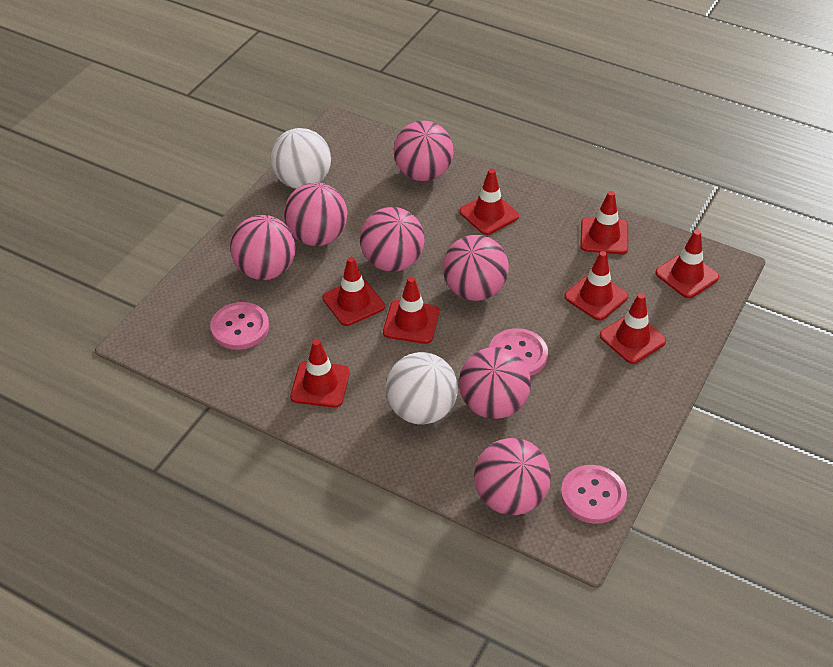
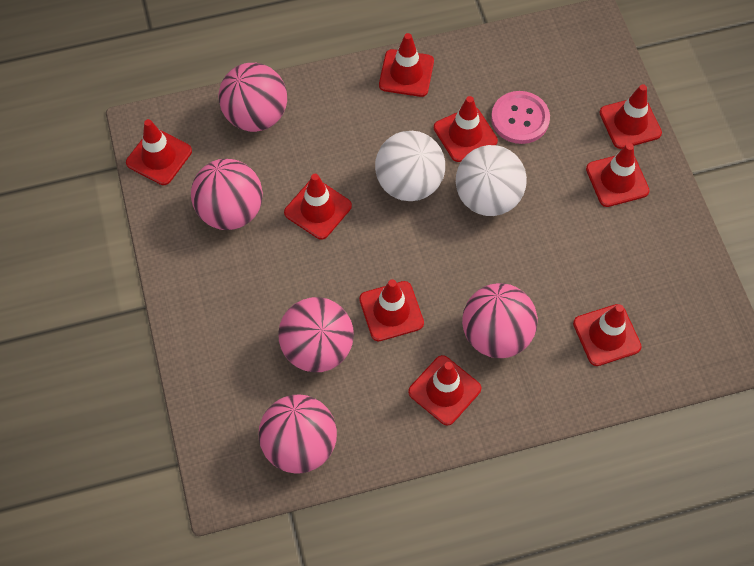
pink ball: 7 -> 5
pink button: 3 -> 1
red traffic cone: 8 -> 9

